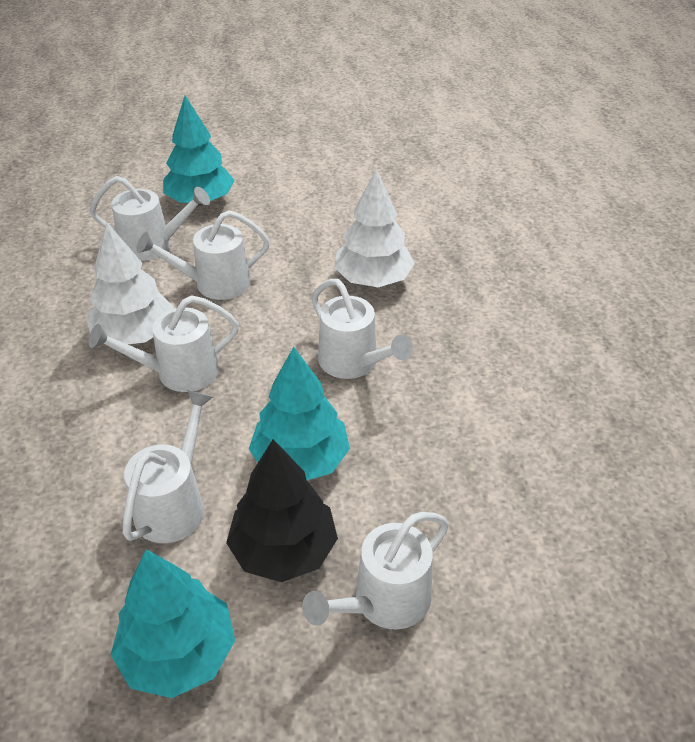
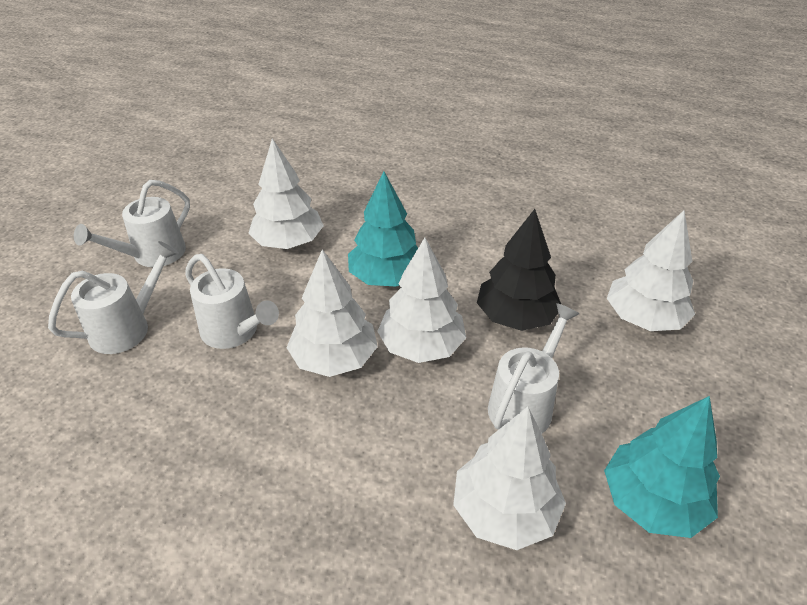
turquoise tree: 3 -> 2
white tree: 2 -> 5
white watering can: 6 -> 4

